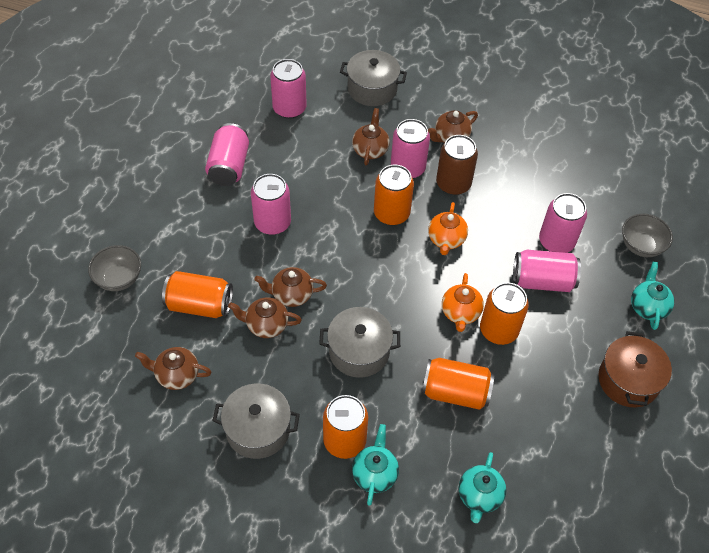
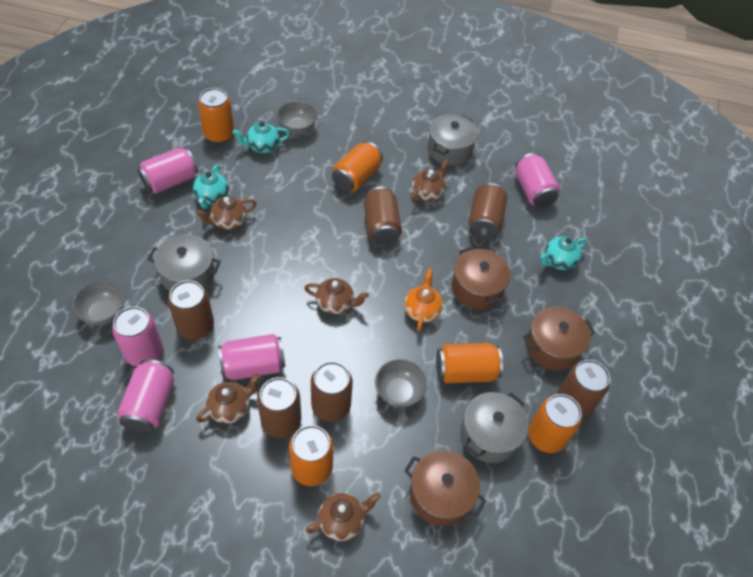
brown can: 1 -> 6
brown pot: 1 -> 3
grey bowl: 2 -> 3
orange teapot: 2 -> 1
pink can: 6 -> 5

